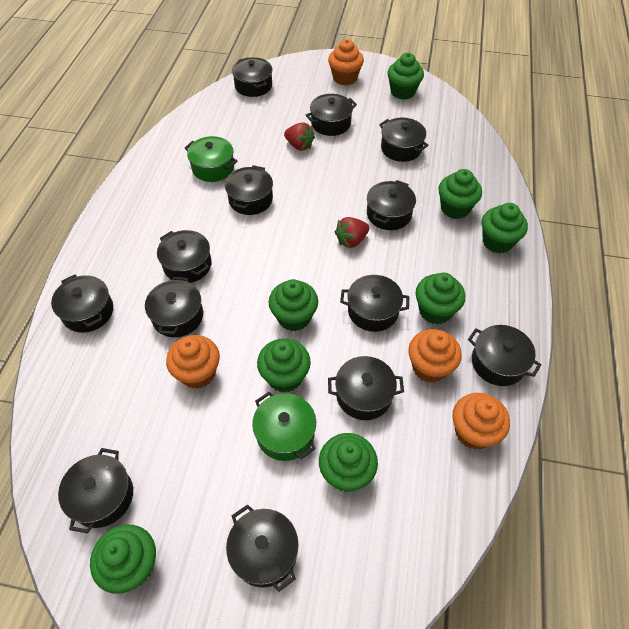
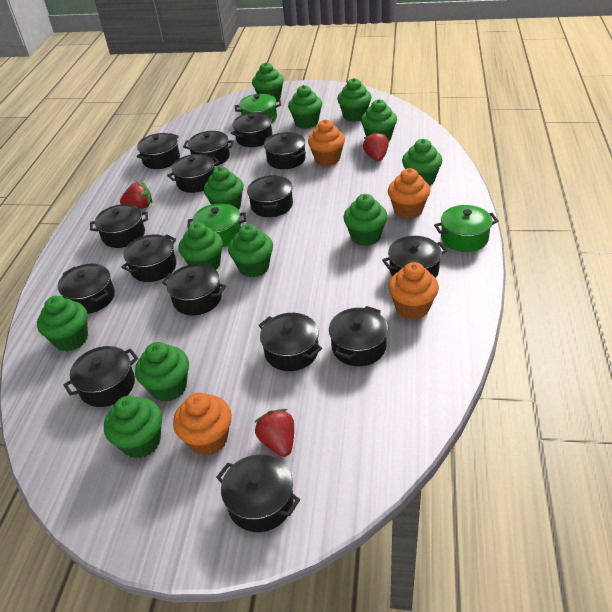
black pot: 13 -> 15
green cupcake: 8 -> 12
green pot: 2 -> 3
red strawberry: 2 -> 3

